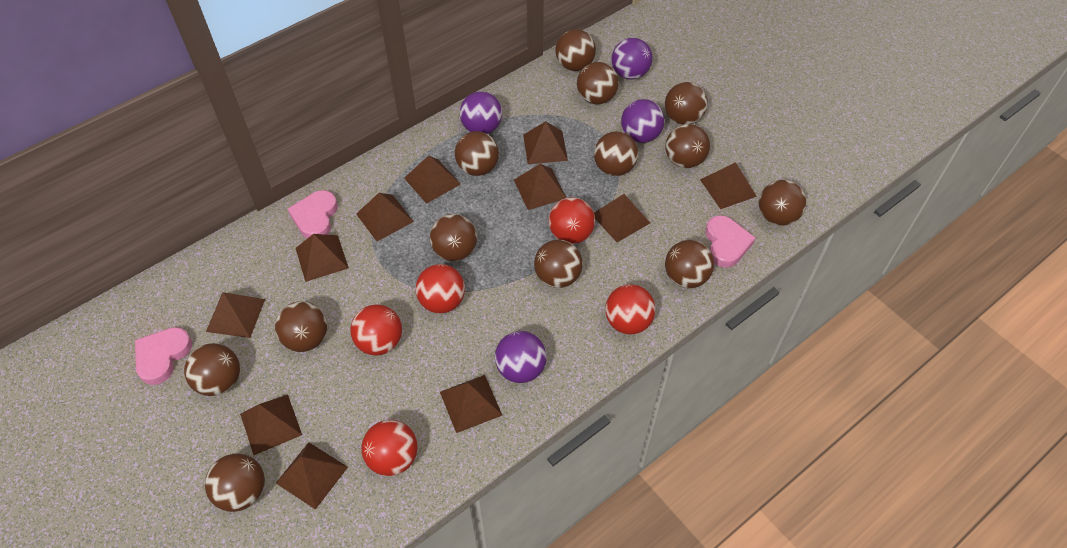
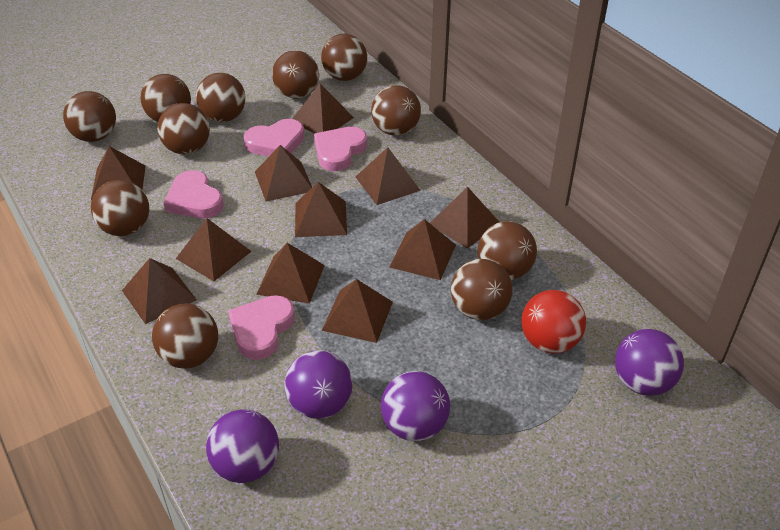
brown ball: 13 -> 11
pink heart: 3 -> 4
red ball: 5 -> 1

